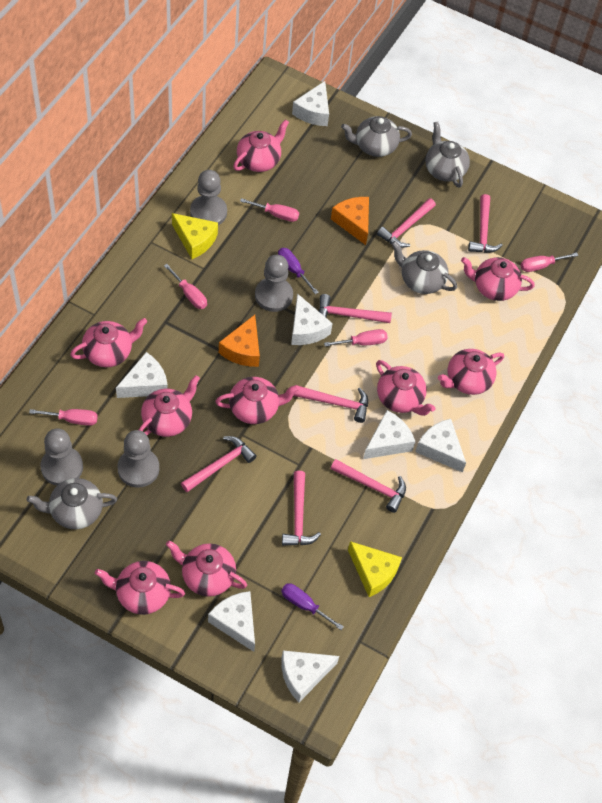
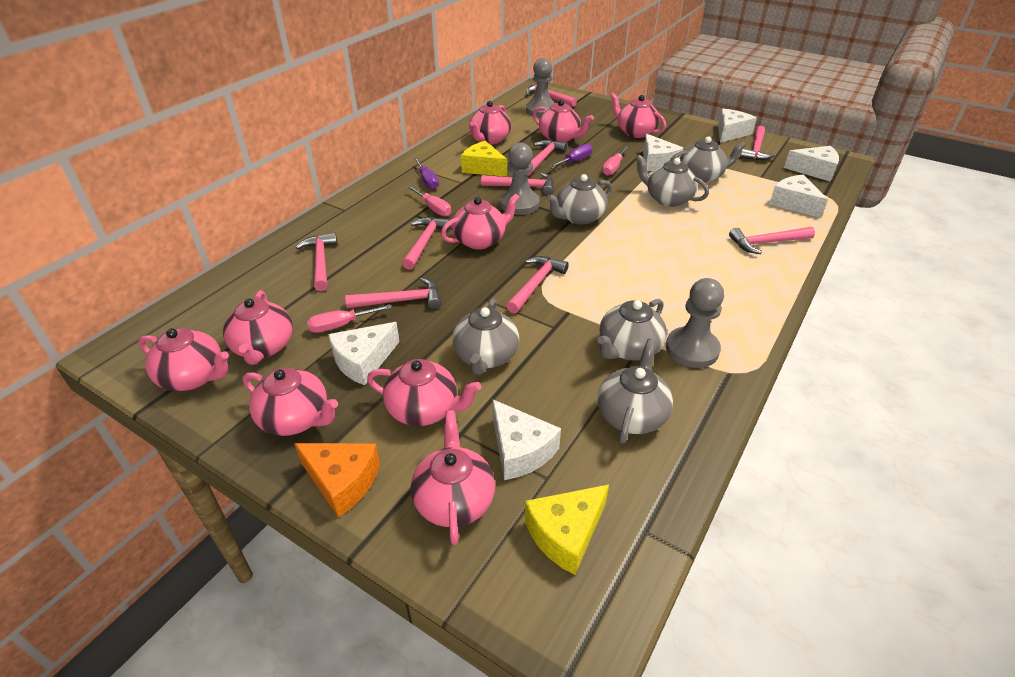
grey pawn: 4 -> 3
grey teapot: 4 -> 6
orange cheese: 2 -> 1
pink hammer: 7 -> 9
pink screwdriver: 5 -> 3
white cheese: 7 -> 6

